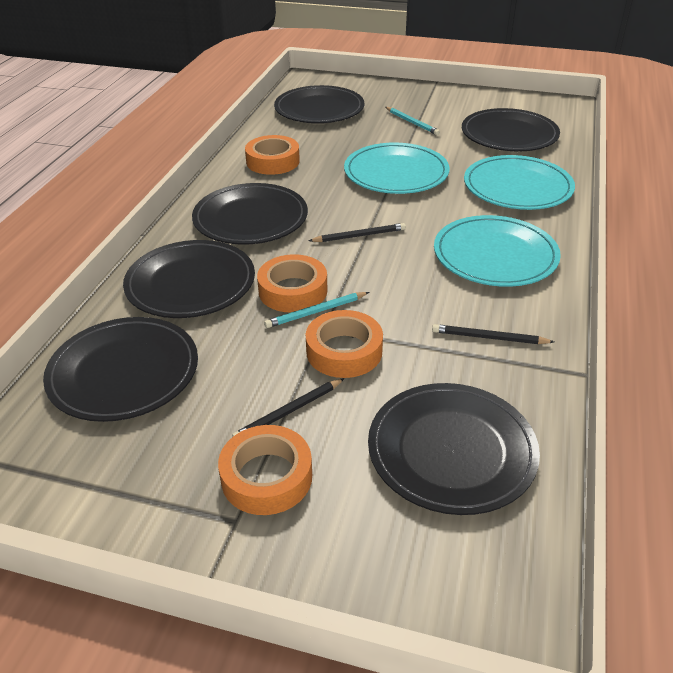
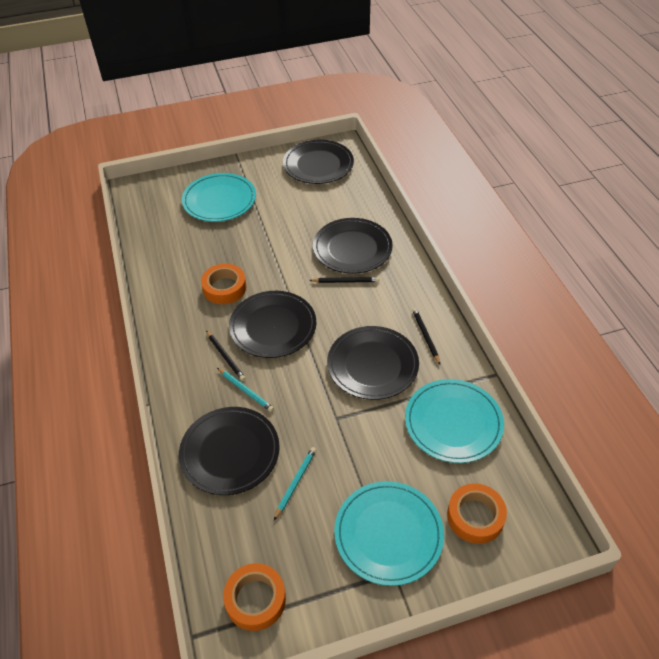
black plate: 6 -> 5
orange tape: 4 -> 3

